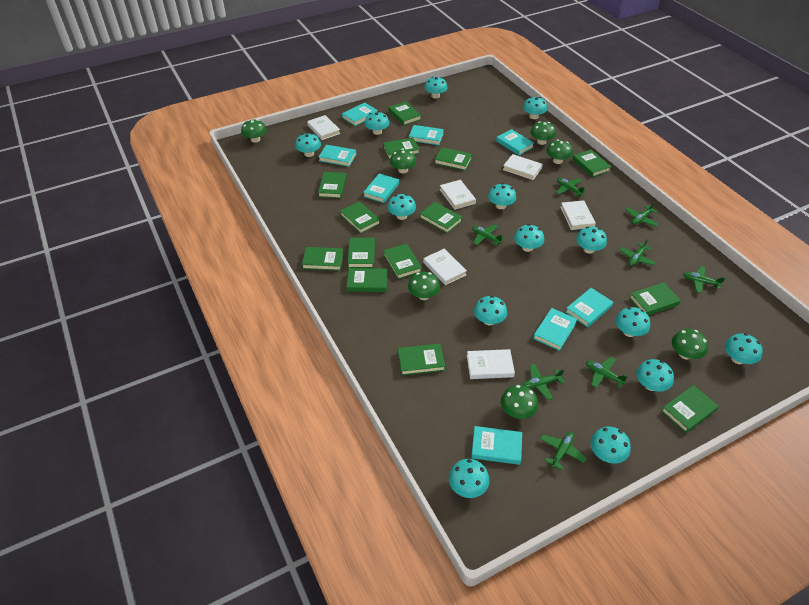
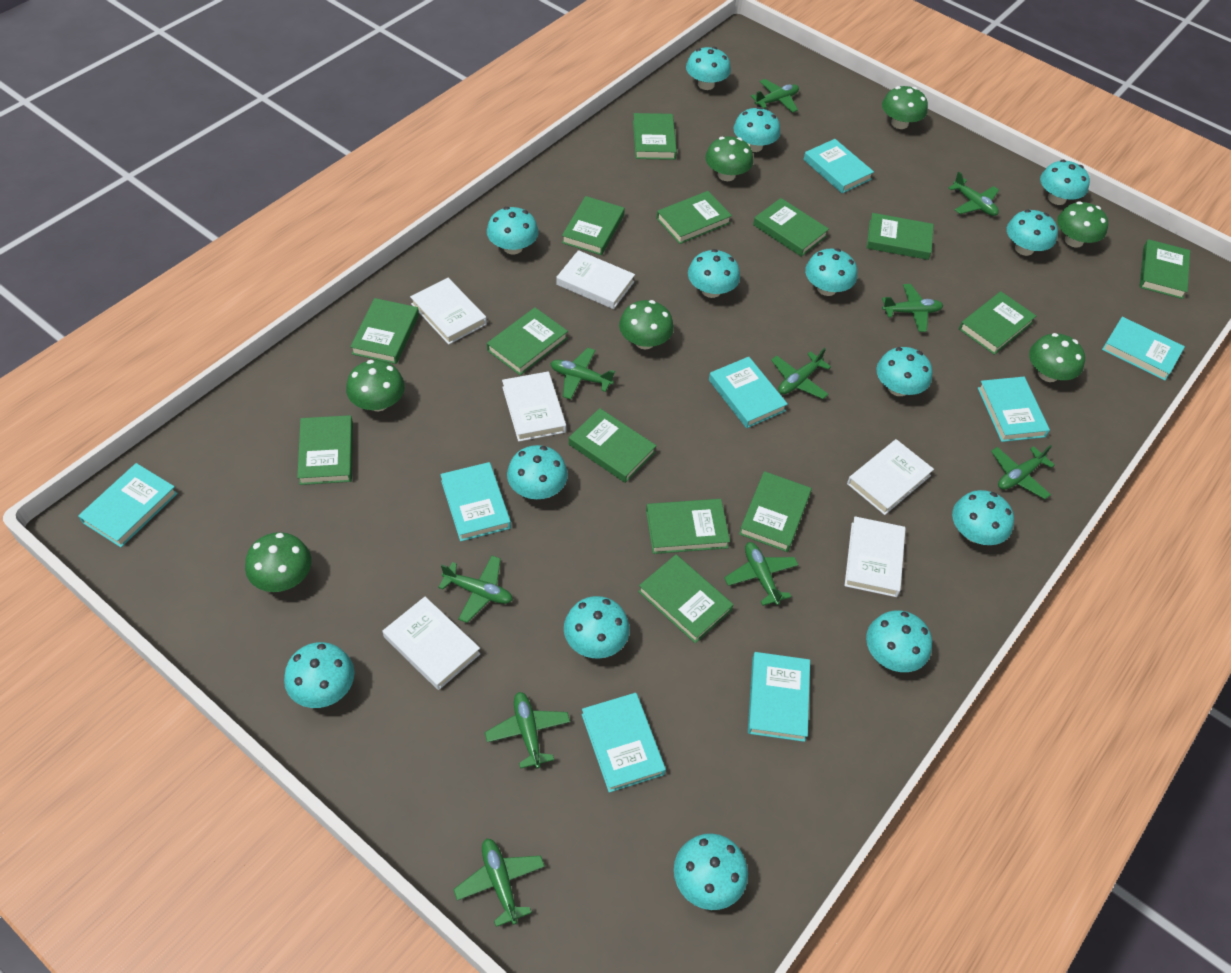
green plane: 8 -> 10

